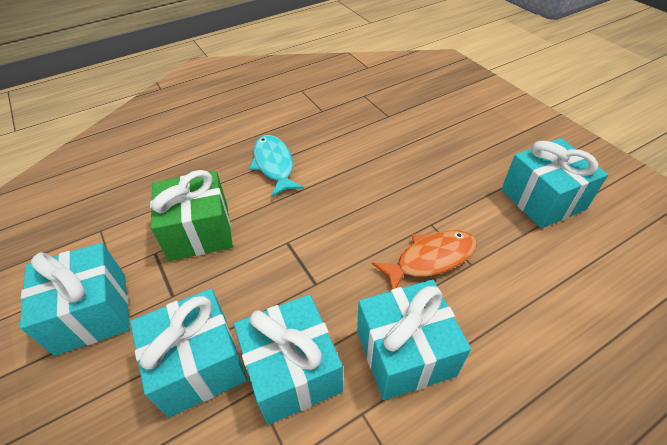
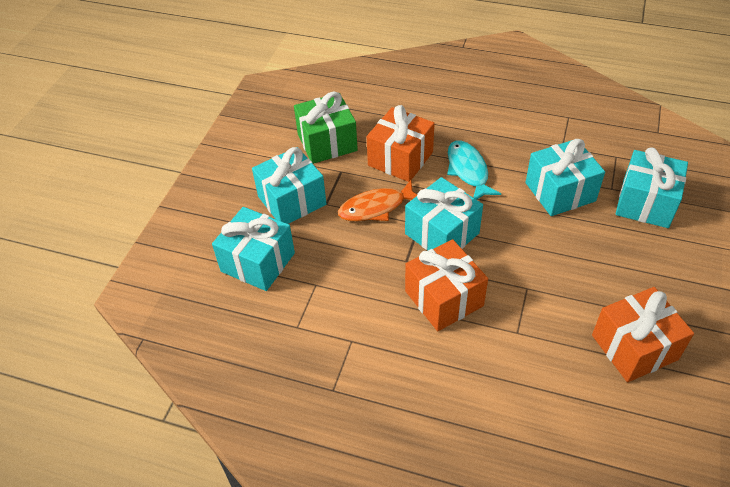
orange gift: 0 -> 3

